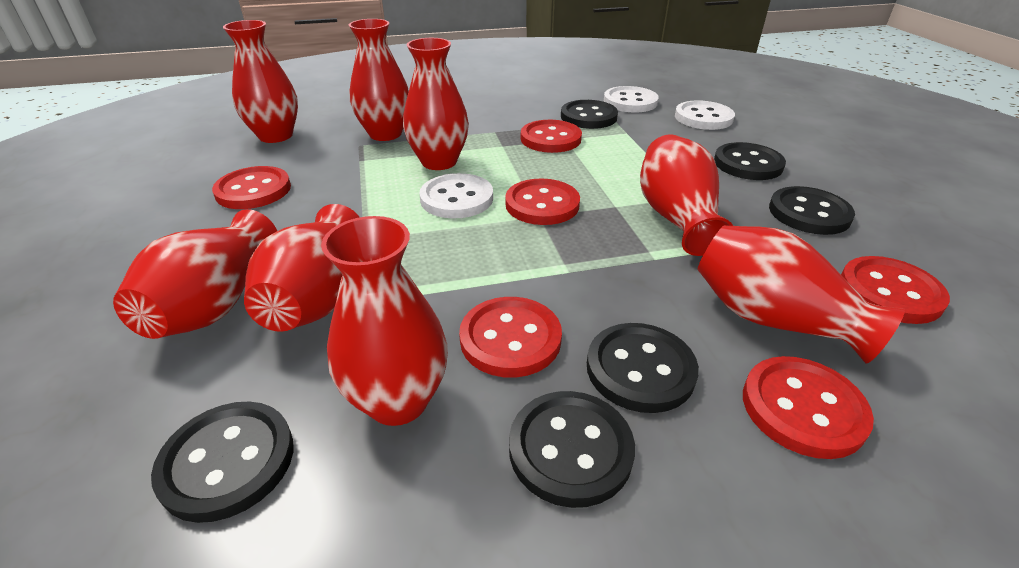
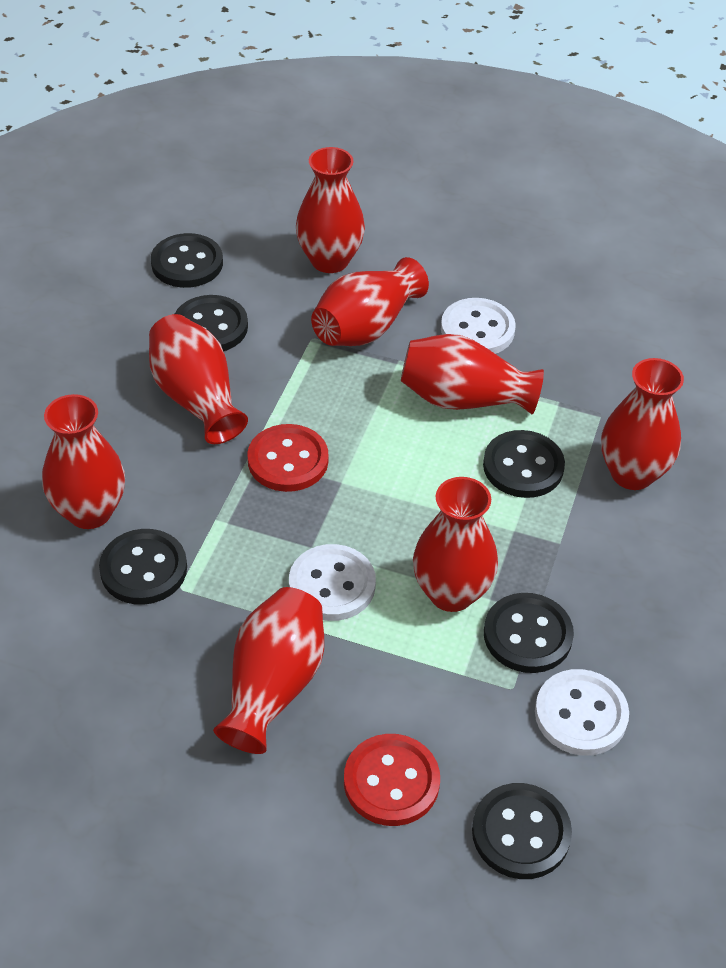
red button: 6 -> 2

